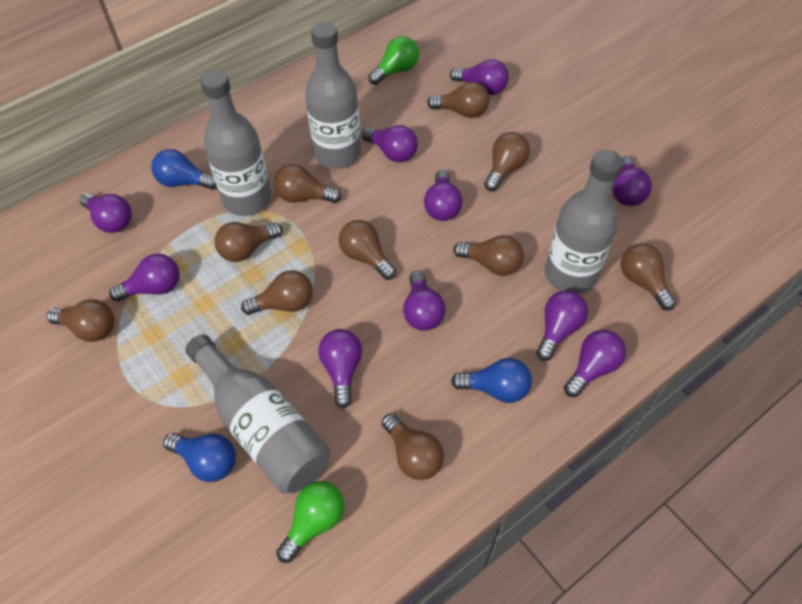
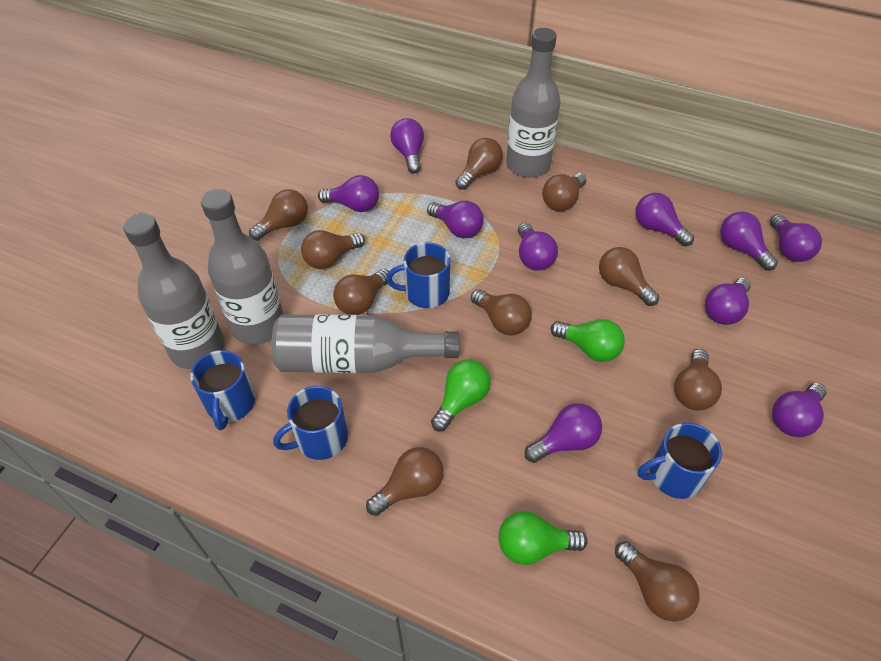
blue light bulb: 3 -> 0
blue mug: 0 -> 4
green light bulb: 2 -> 3

